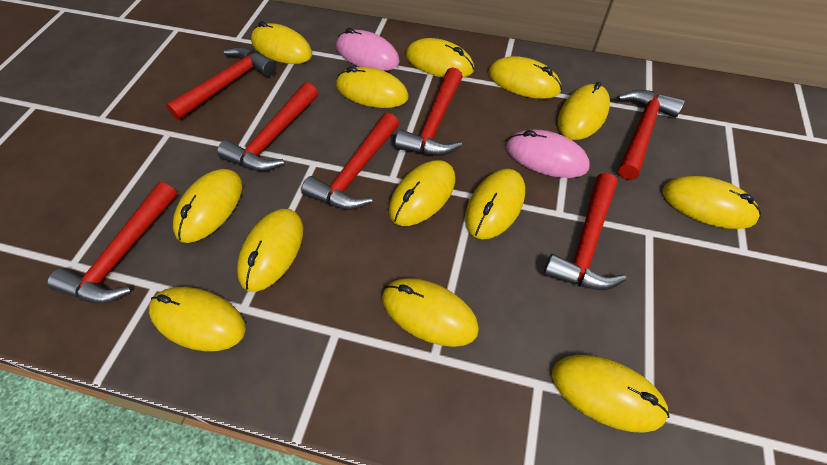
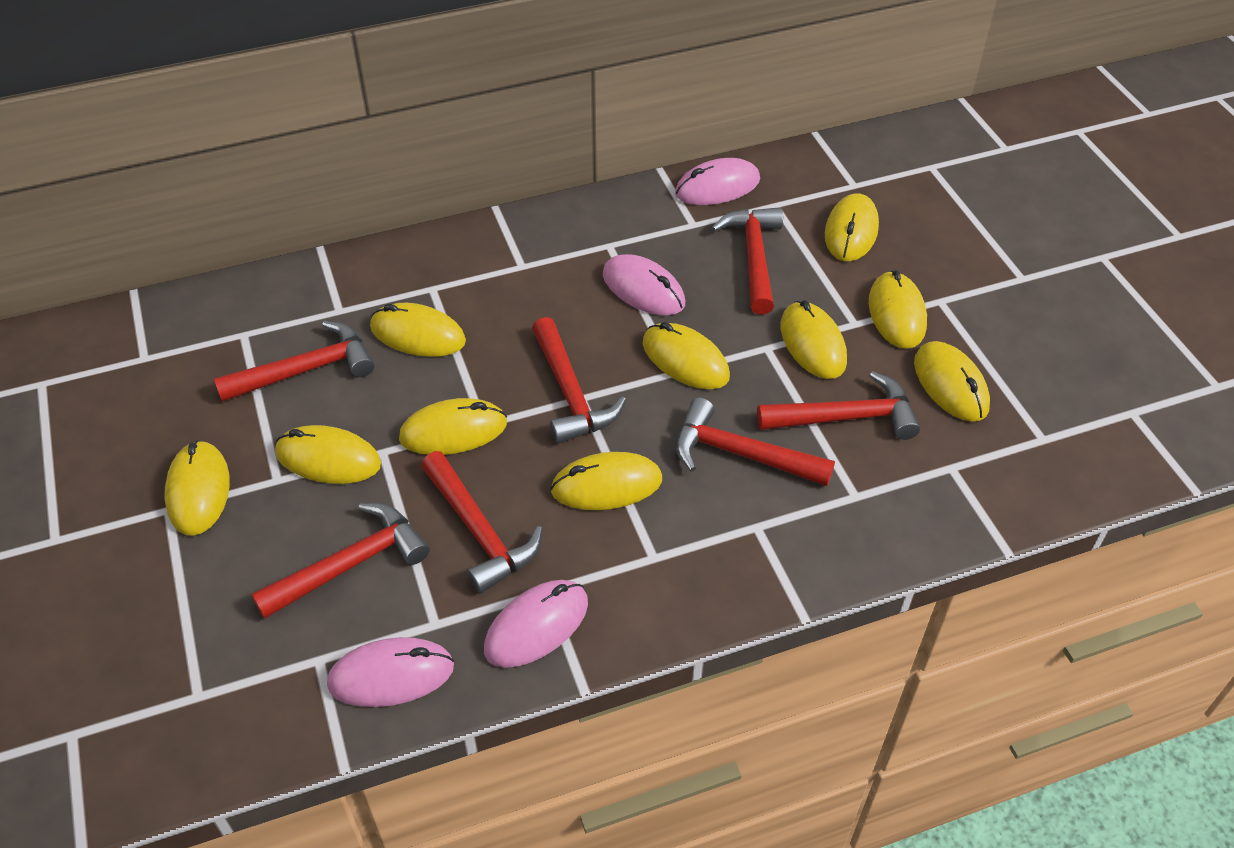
pink mouse: 2 -> 4
yellow mouse: 13 -> 10

